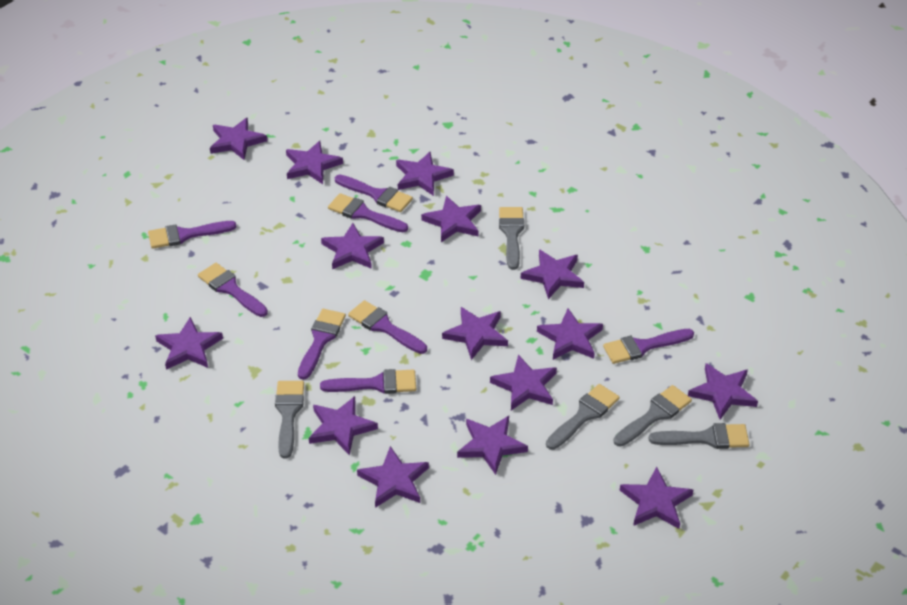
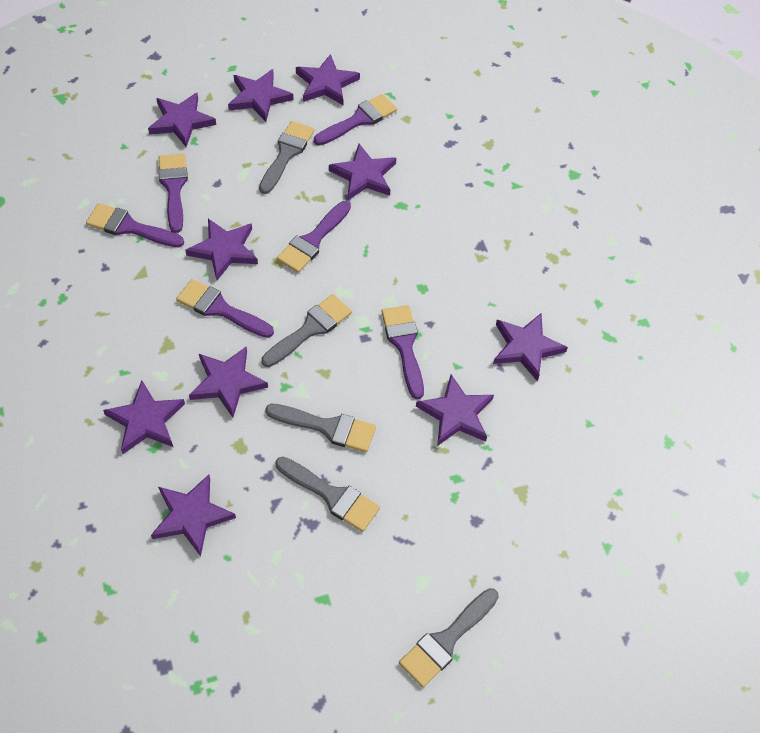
purple brush: 8 -> 6
purple star: 15 -> 10

